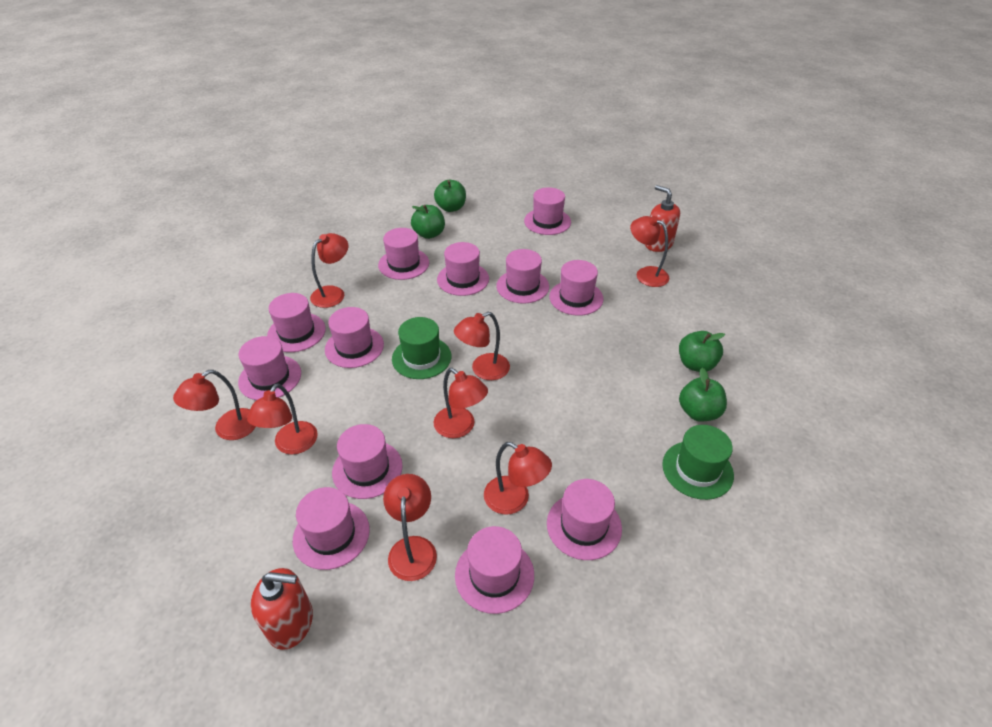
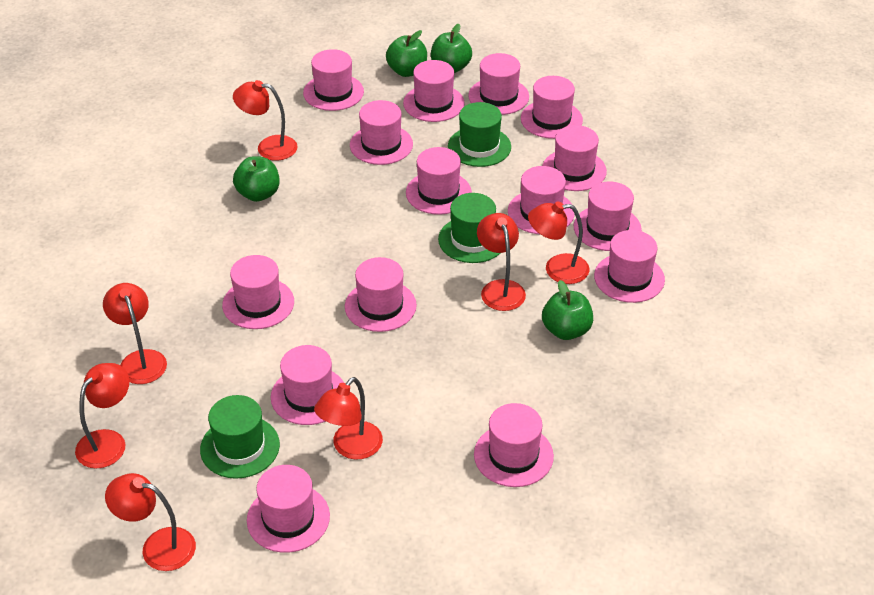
green hat: 2 -> 3
pink hat: 12 -> 15
red lamp: 8 -> 7
red soap dispenser: 2 -> 0

